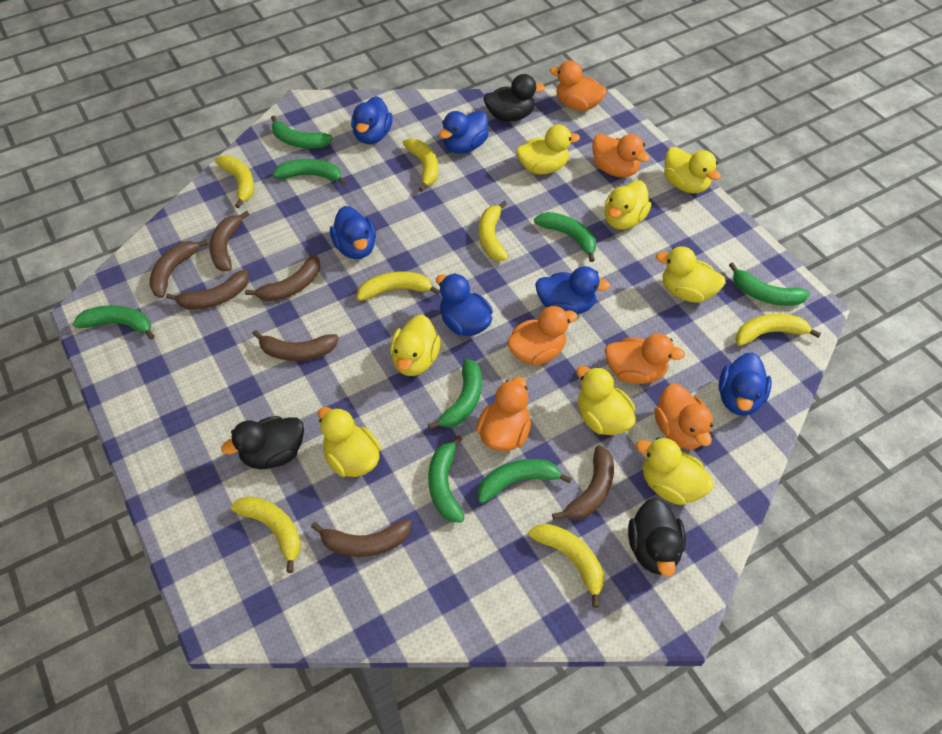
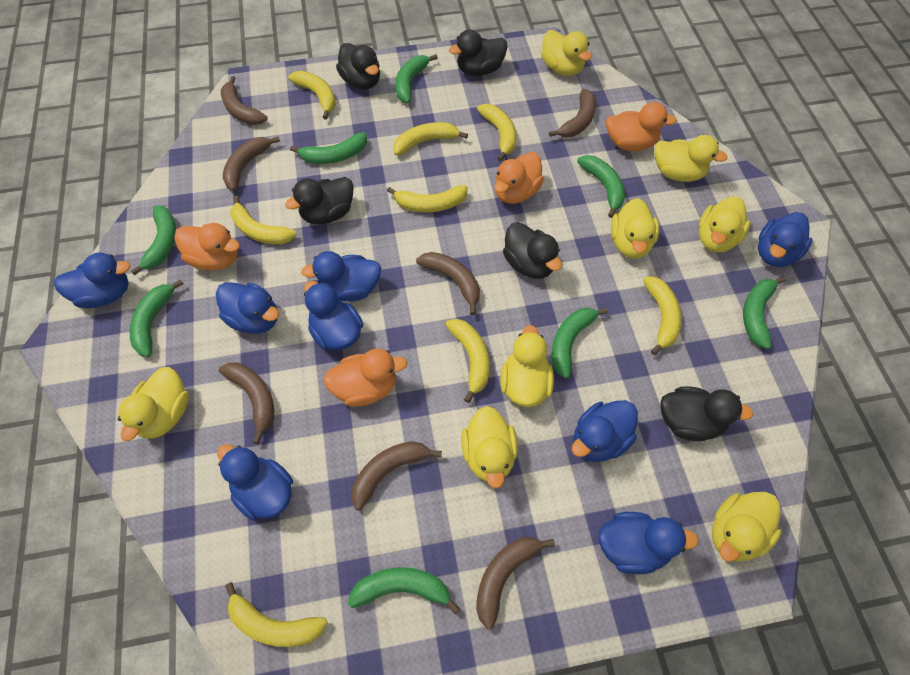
black duck: 3 -> 5
blue duck: 6 -> 8
orange duck: 6 -> 4
yellow banana: 7 -> 8

